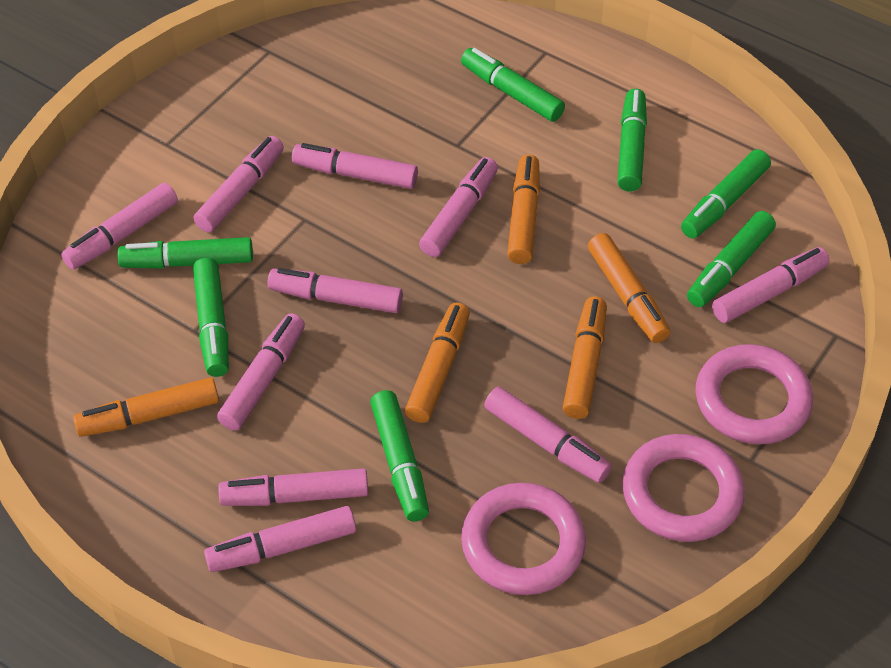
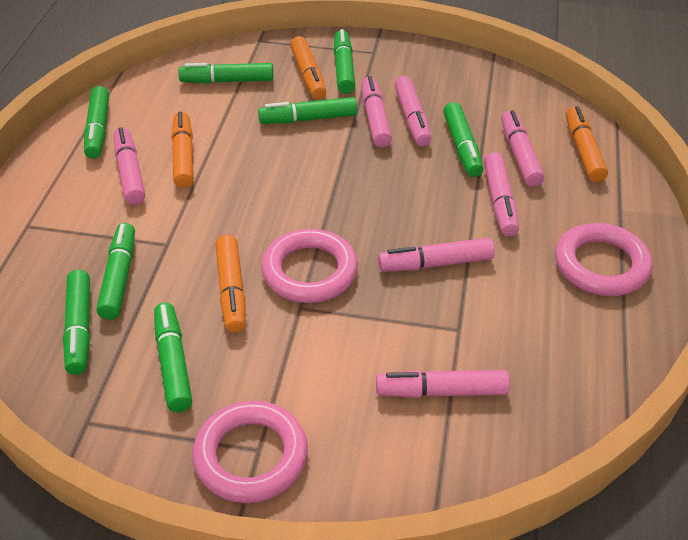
green marker: 7 -> 8
orange marker: 5 -> 4
pink marker: 10 -> 7

